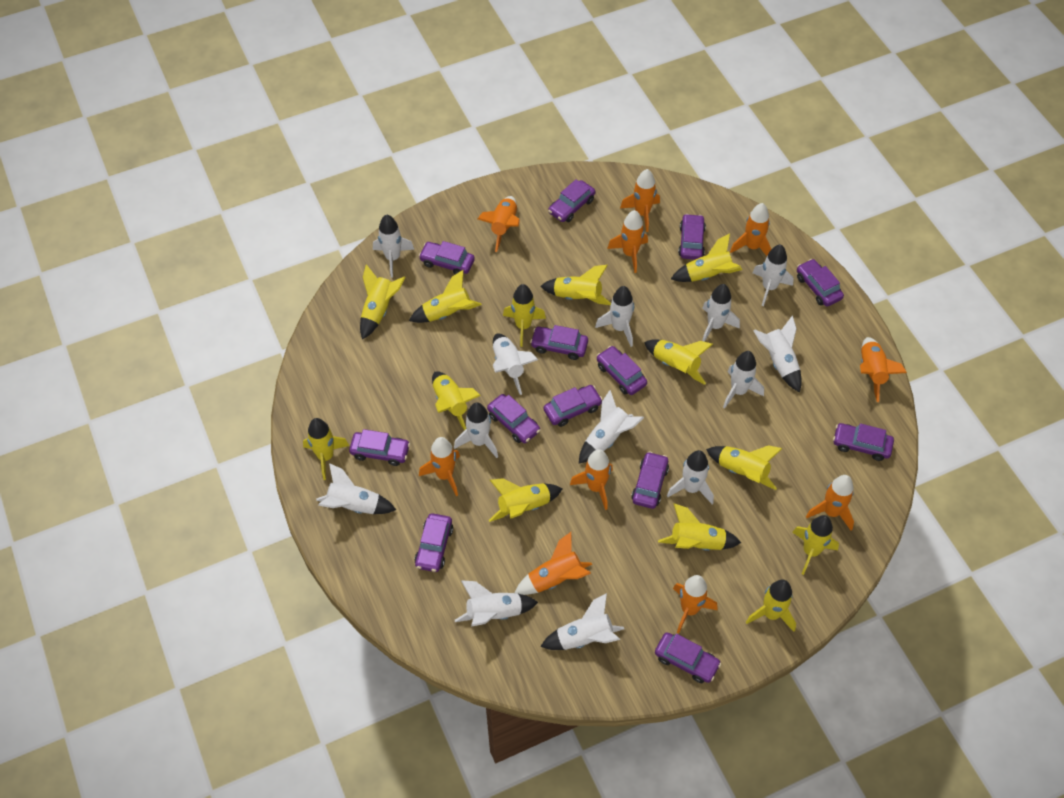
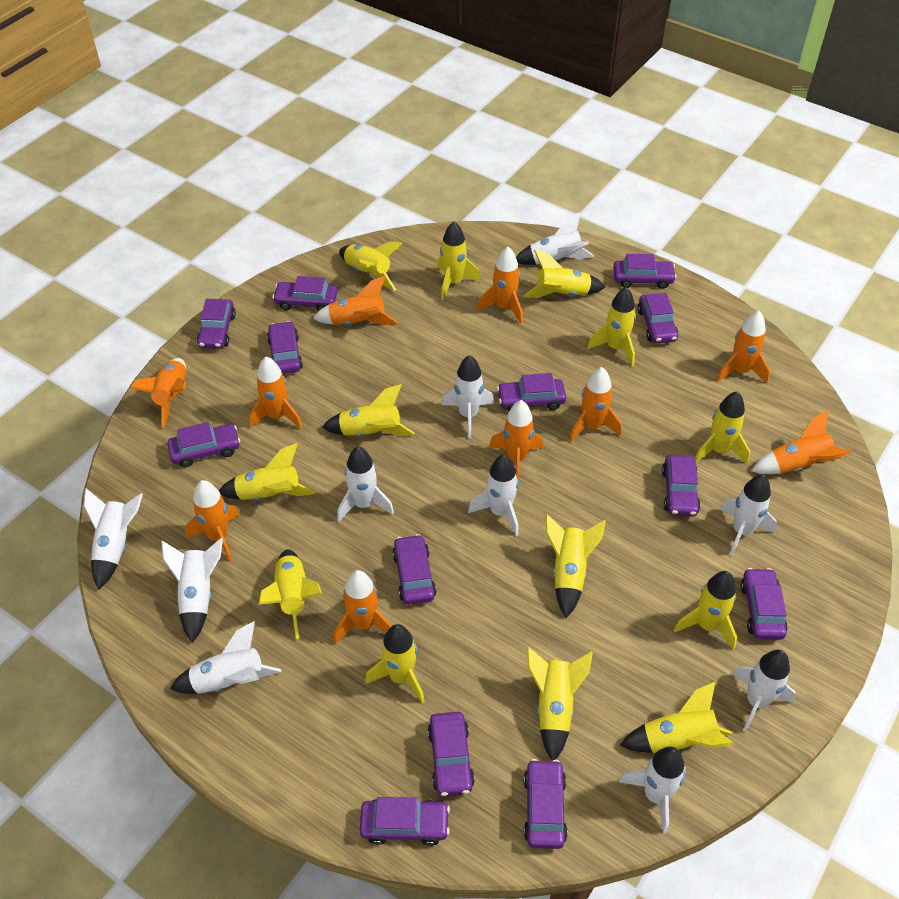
white rocket: 13 -> 10

